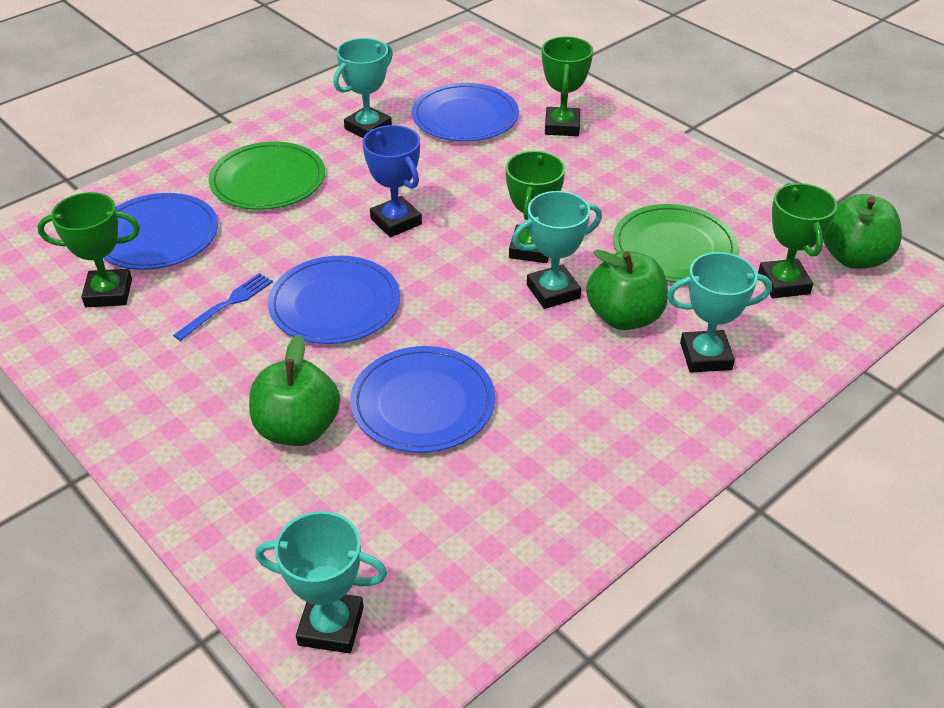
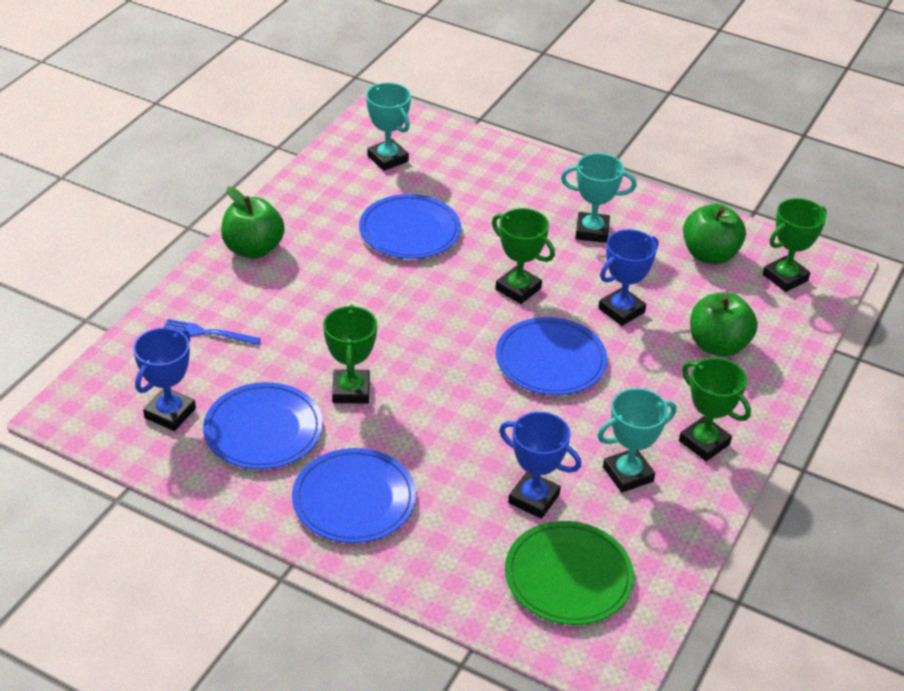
blue trophy: 1 -> 3
green plate: 2 -> 1
turquoise trophy: 4 -> 3

